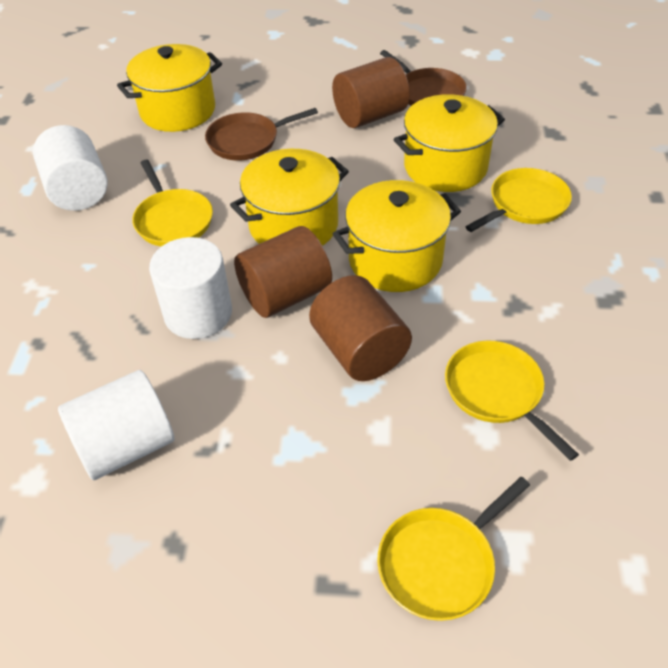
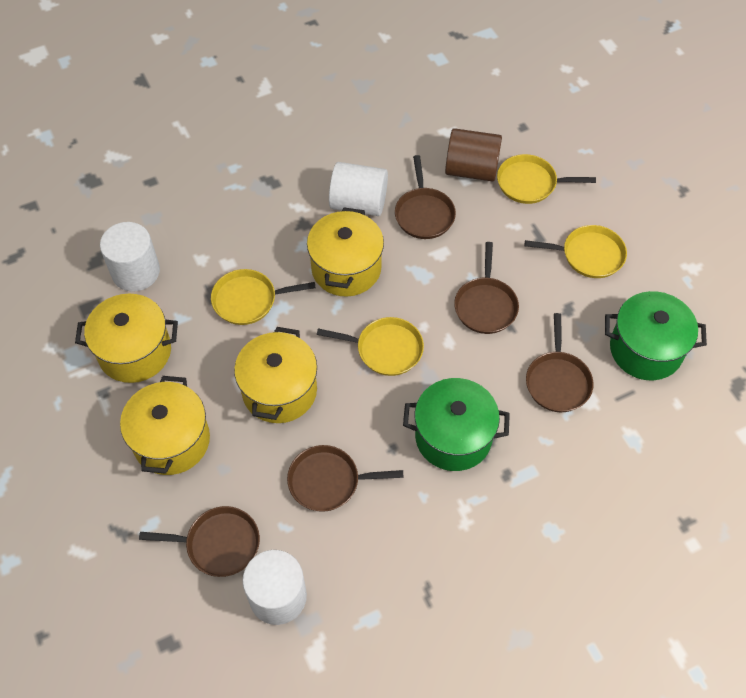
brown cylinder: 3 -> 1
brown pan: 2 -> 5
green pot: 0 -> 2

